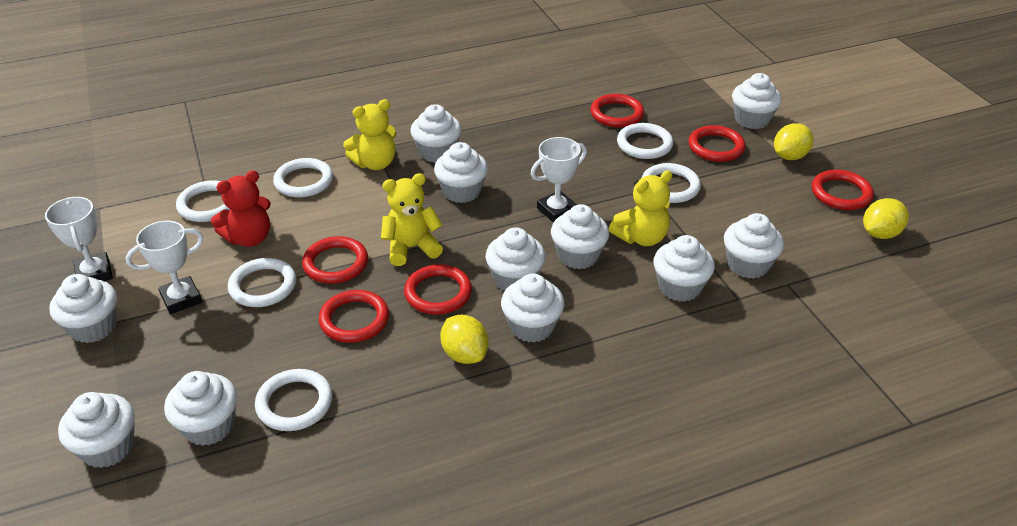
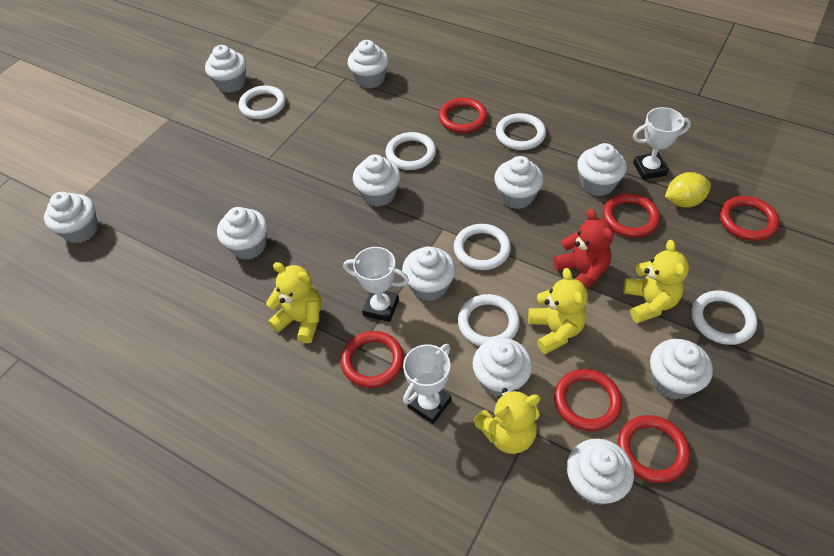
yellow lemon: 3 -> 1
yellow teddy bear: 3 -> 4

